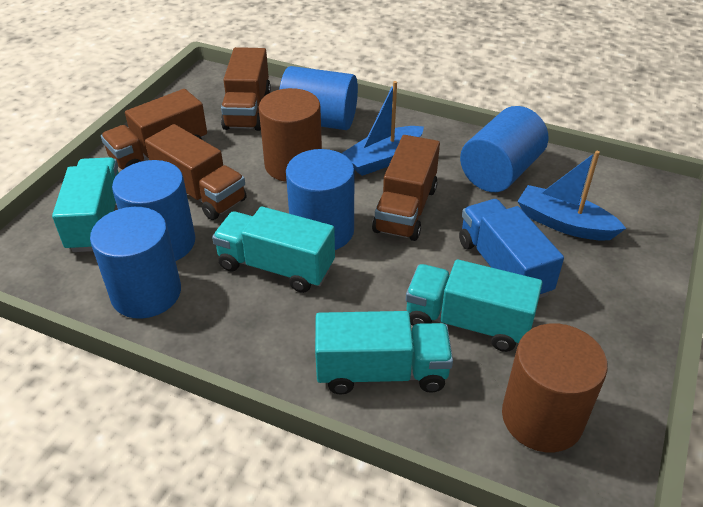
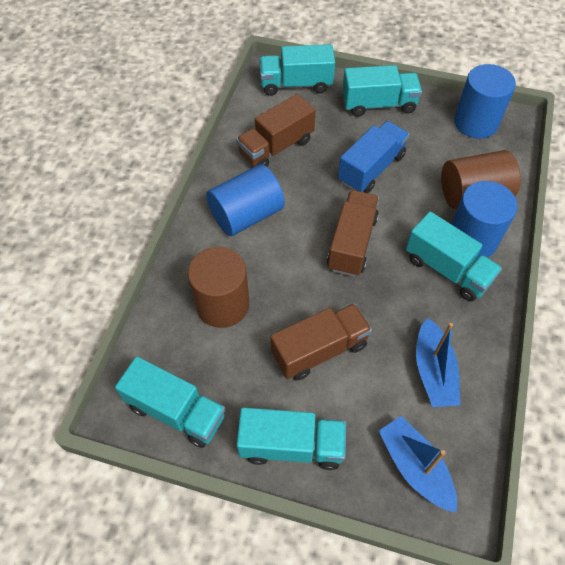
blue cylinder: 5 -> 3
brown truck: 4 -> 3
turquoise truck: 4 -> 5

